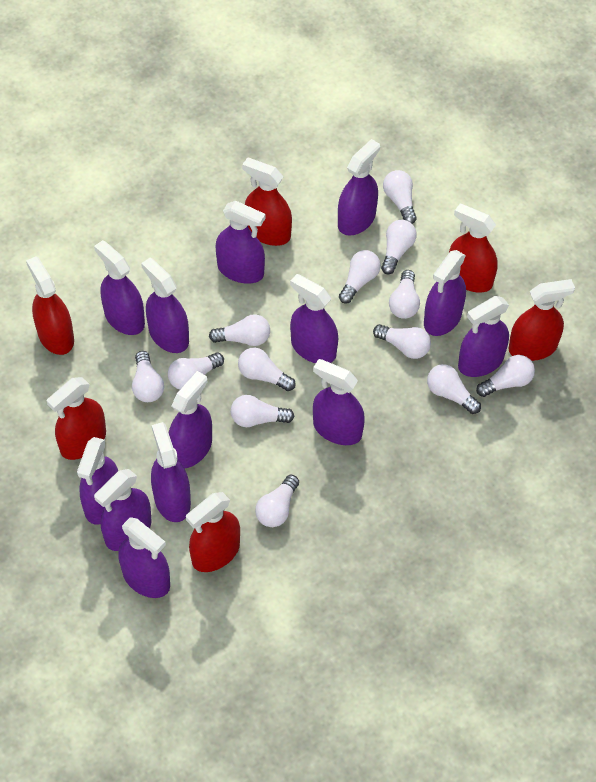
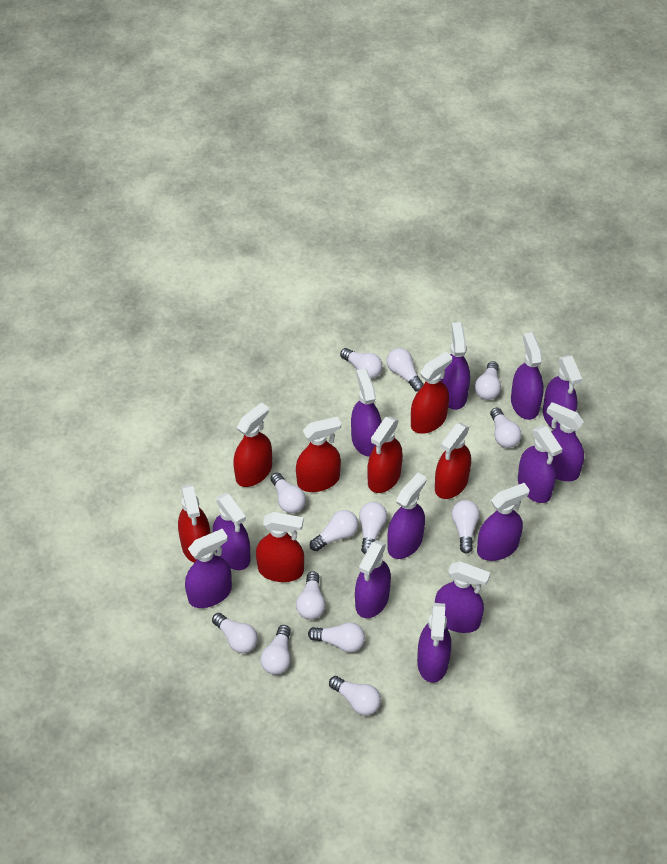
red spray bottle: 6 -> 7

